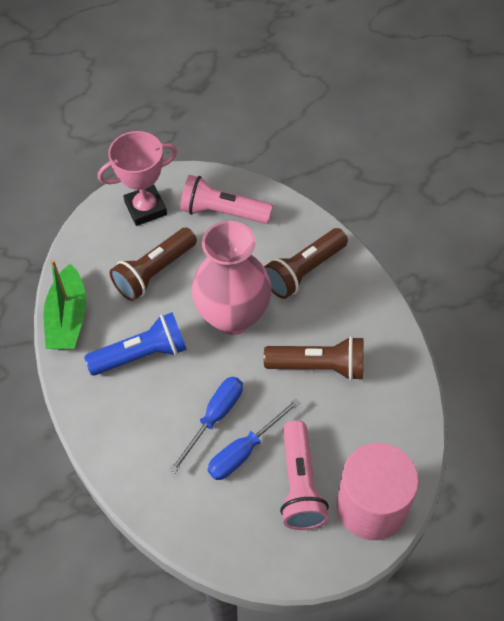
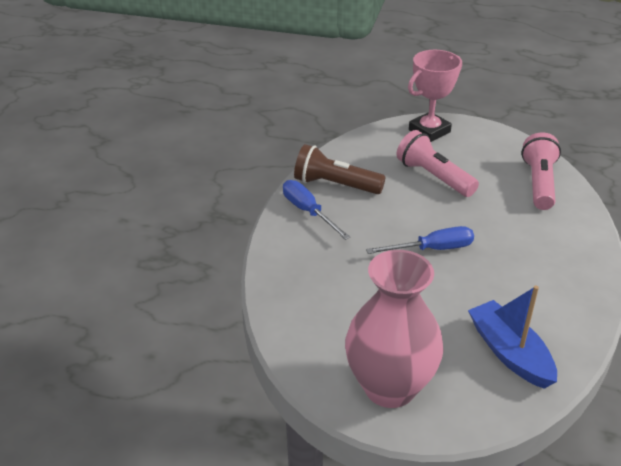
blue boat: 0 -> 1
blue flashlight: 1 -> 0
brown flashlight: 3 -> 1
green boat: 1 -> 0
pink cylinder: 1 -> 0

